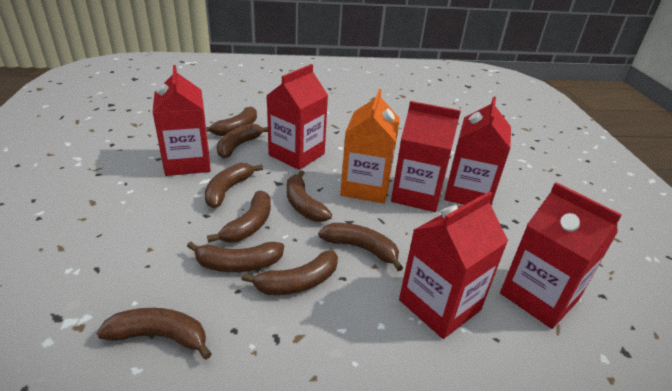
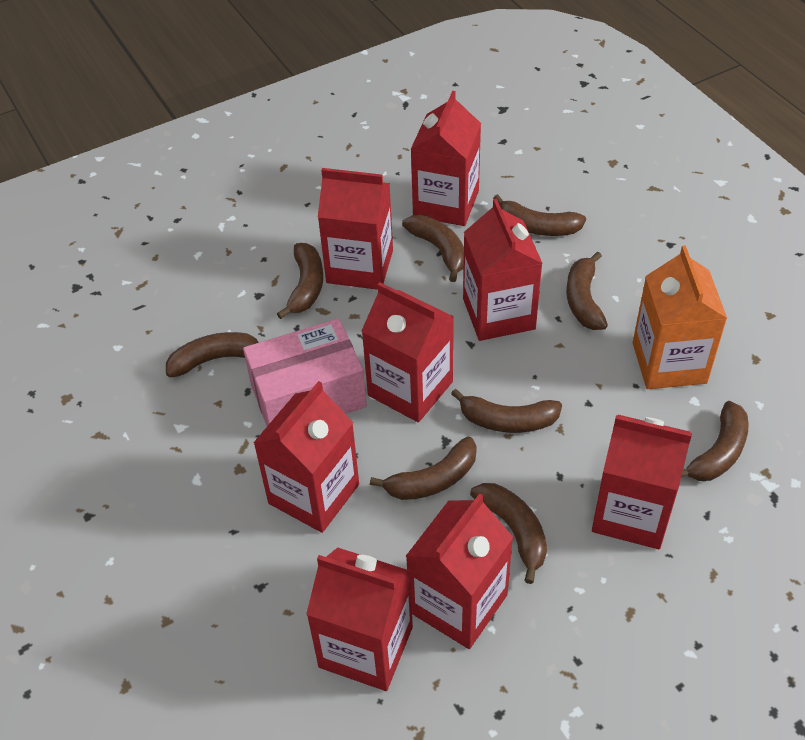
pink box: 0 -> 1
red carton: 6 -> 8

